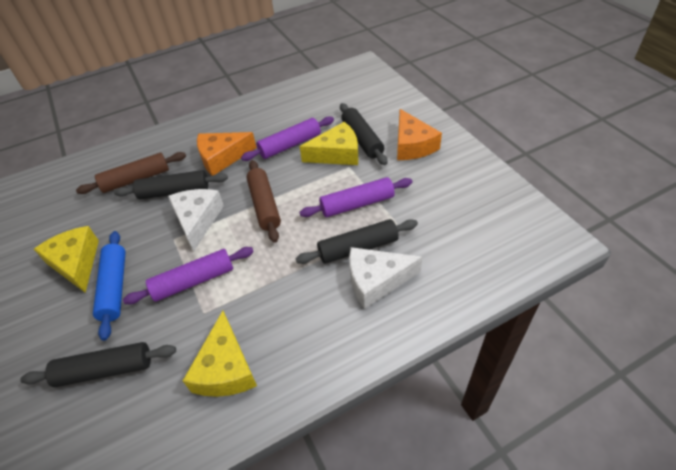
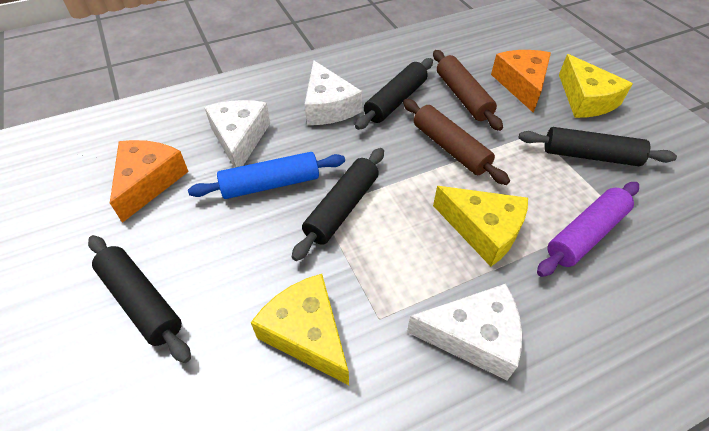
purple rolling pin: 3 -> 1
white cheese: 2 -> 3

